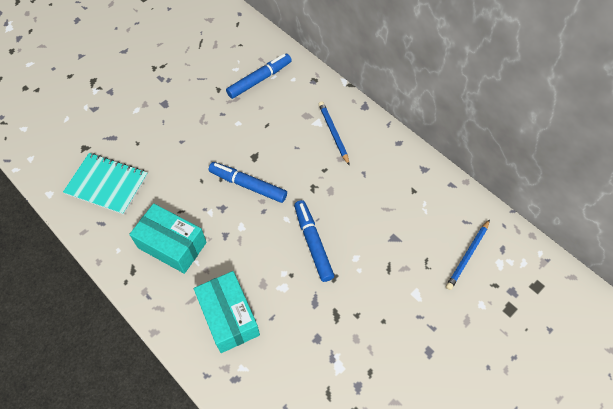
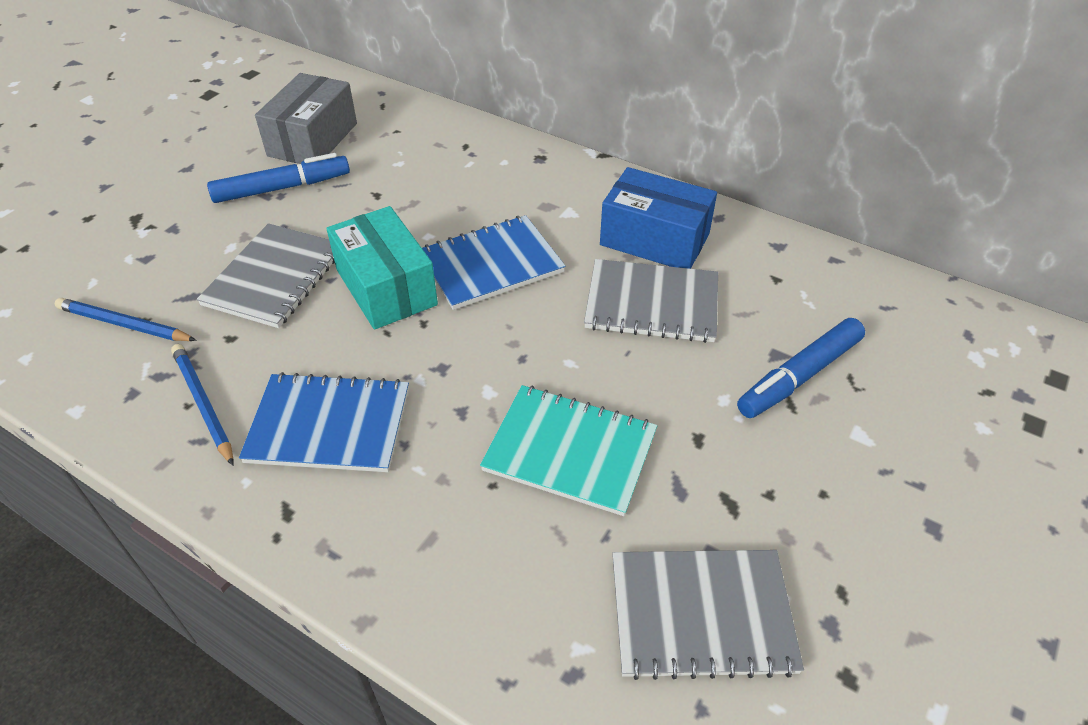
blue box: 0 -> 1
blue marker: 3 -> 2
blue notebook: 0 -> 2
grey box: 0 -> 1
grey notebook: 0 -> 3
turquoise box: 2 -> 1

